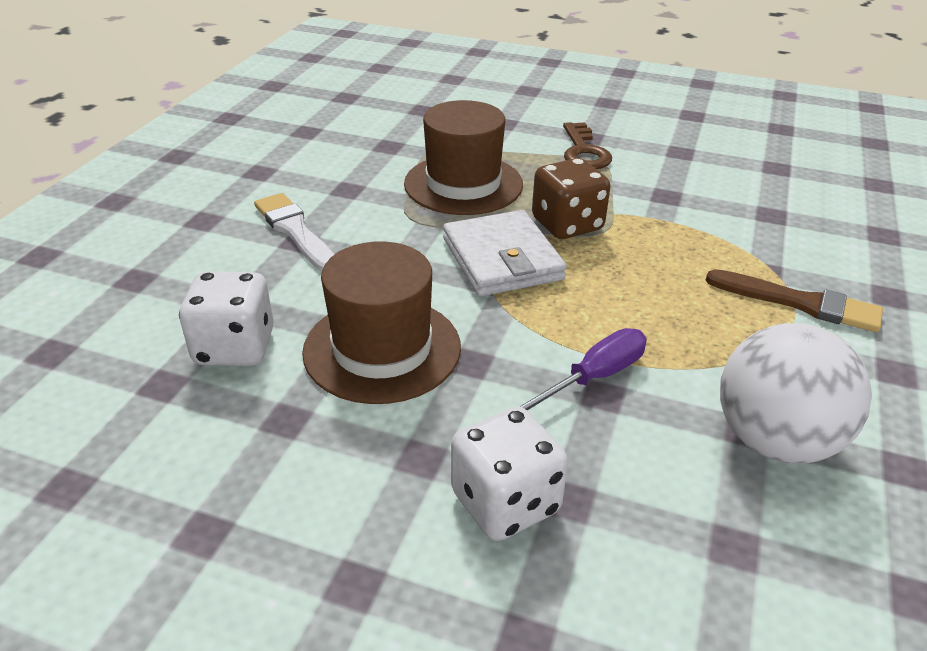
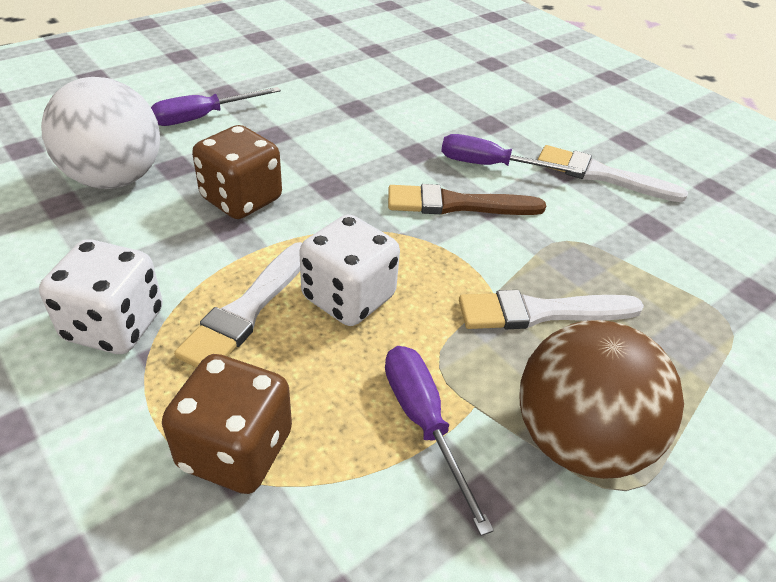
brown ball: 0 -> 1
brown dice: 1 -> 2
brown hat: 2 -> 0
brown key: 1 -> 0
purple screwdriver: 1 -> 3
white brush: 1 -> 3
white wallet: 1 -> 0

